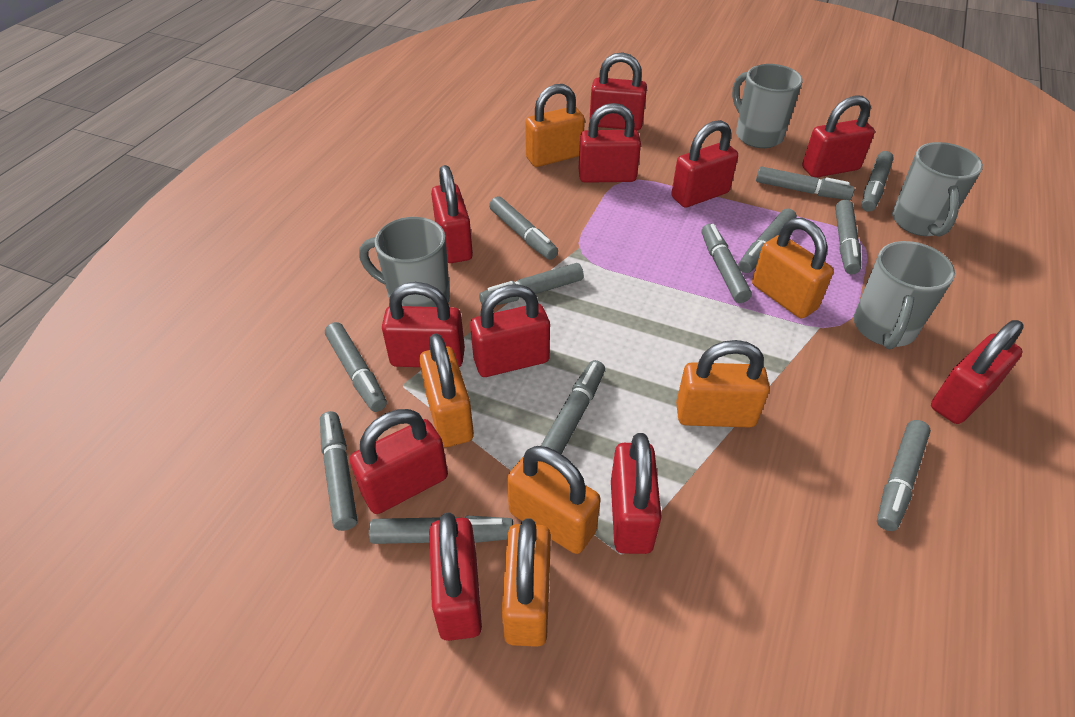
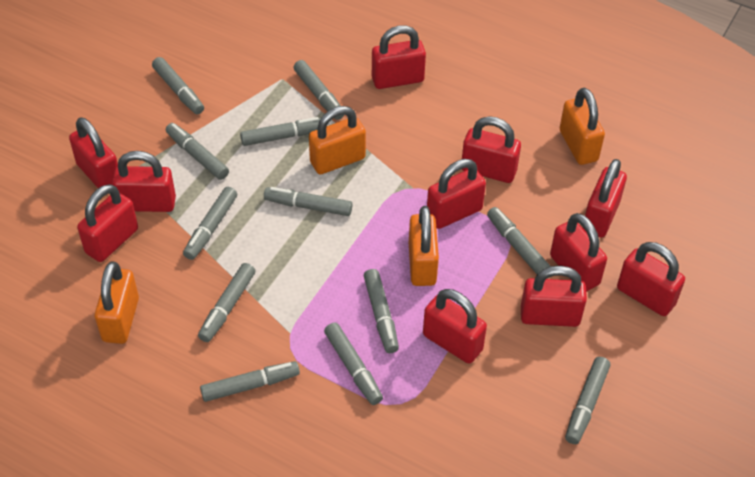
grey mug: 4 -> 0
orange padlock: 6 -> 4

